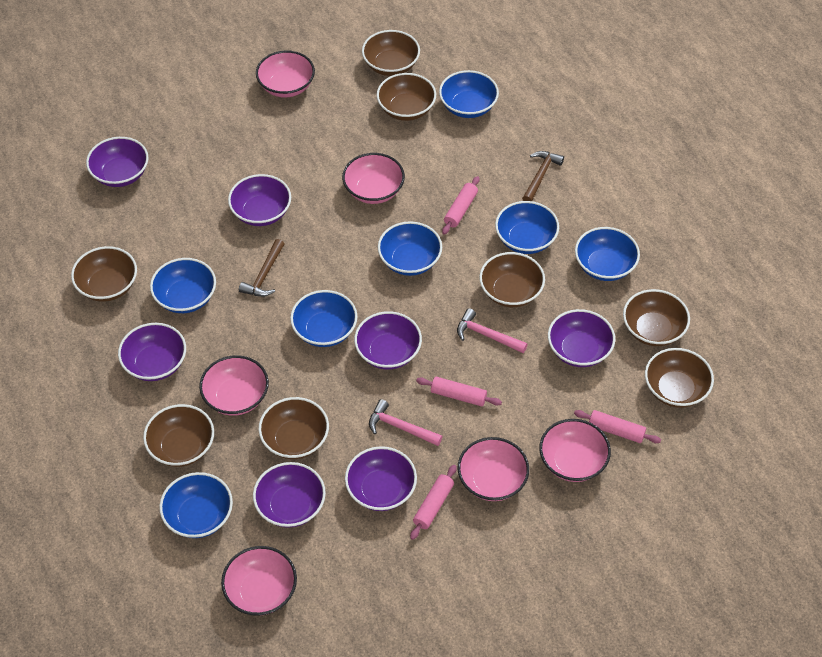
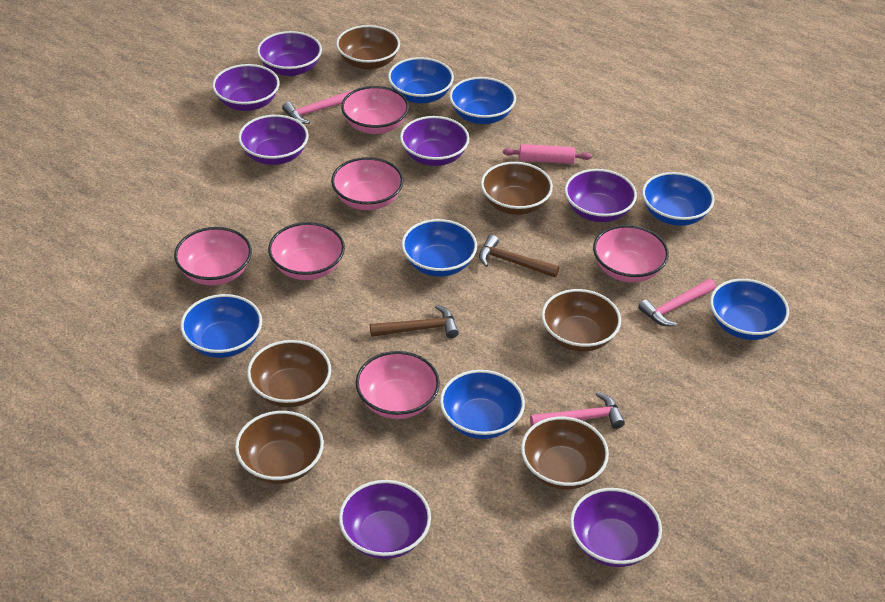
brown bowl: 8 -> 6
pink hammer: 2 -> 3
pink rolling pin: 4 -> 1

